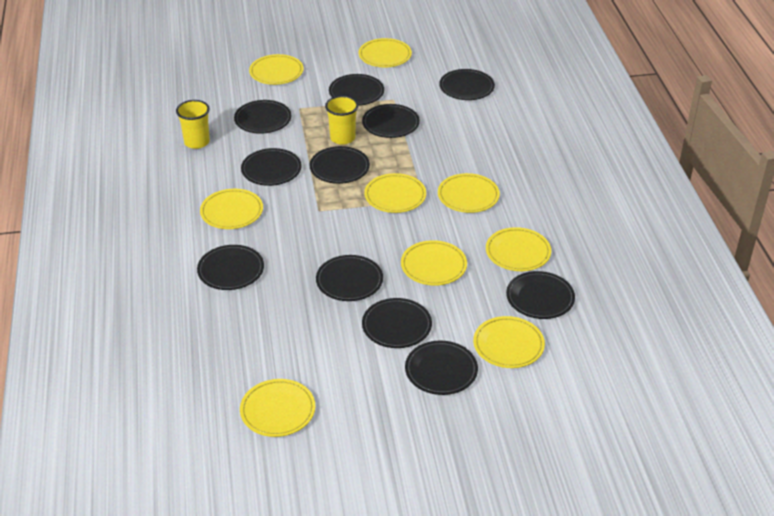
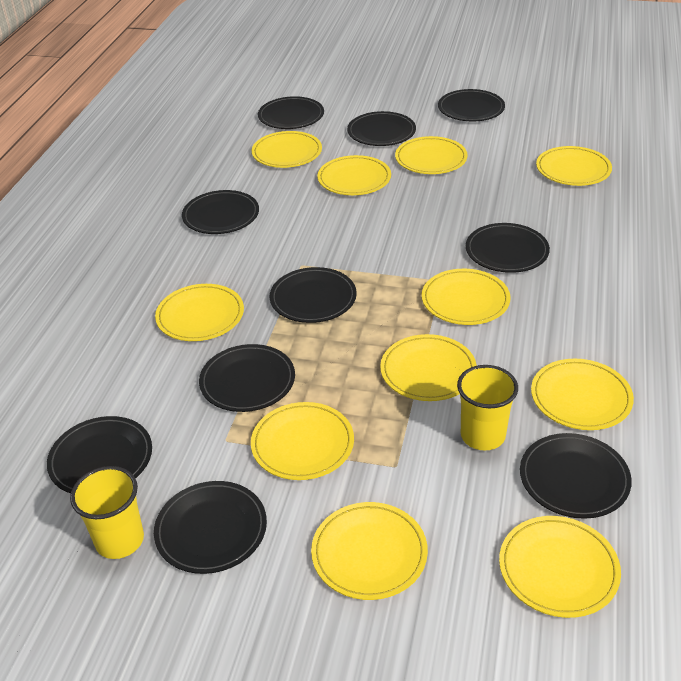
black plate: 11 -> 10
yellow plate: 9 -> 11

